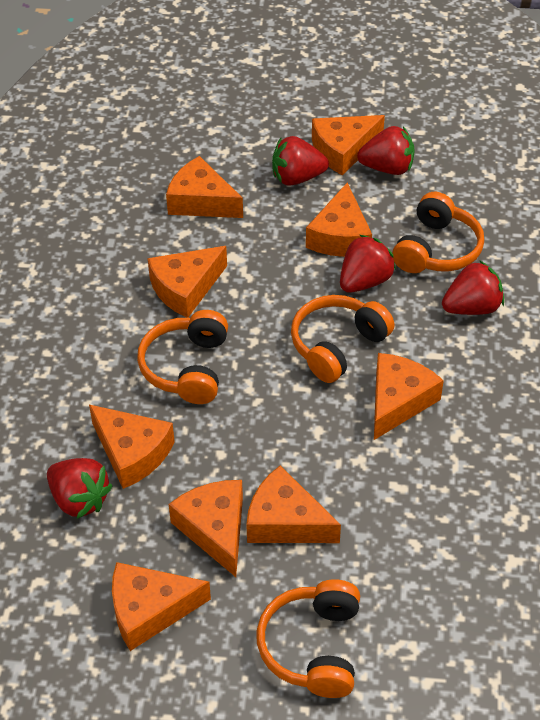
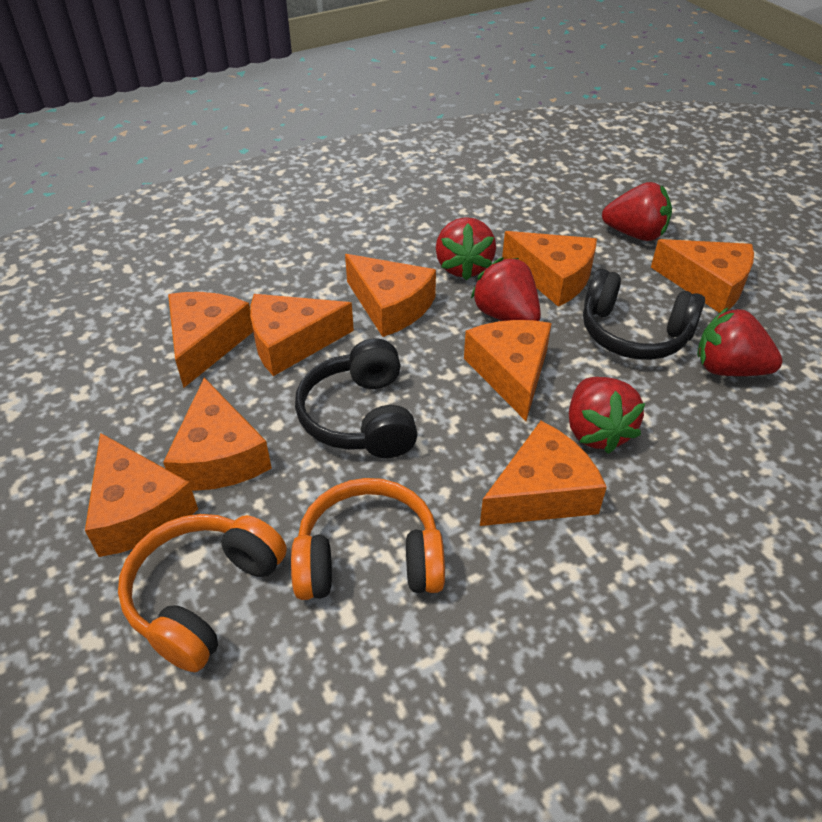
black headphones: 0 -> 2
orange headphones: 4 -> 2

